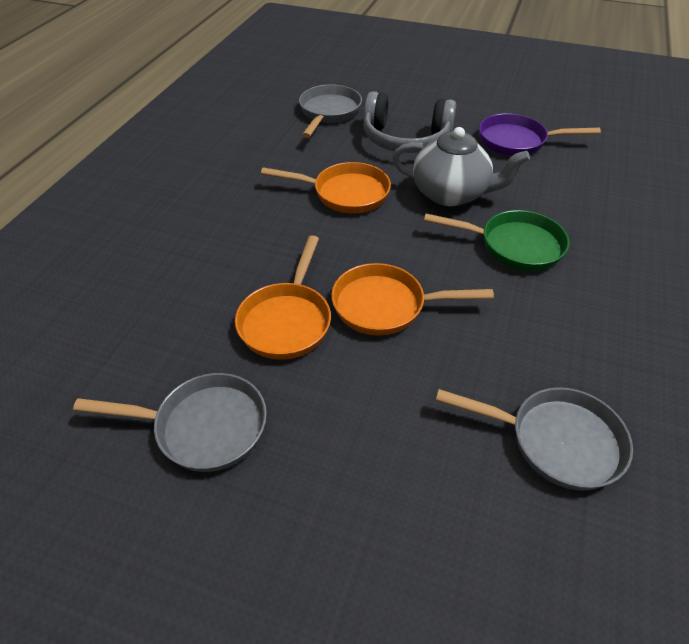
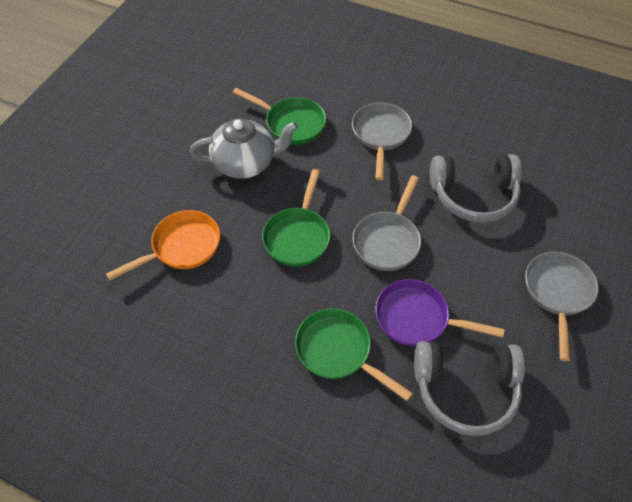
green pan: 1 -> 3
grey headphones: 1 -> 2
orange pan: 3 -> 1

